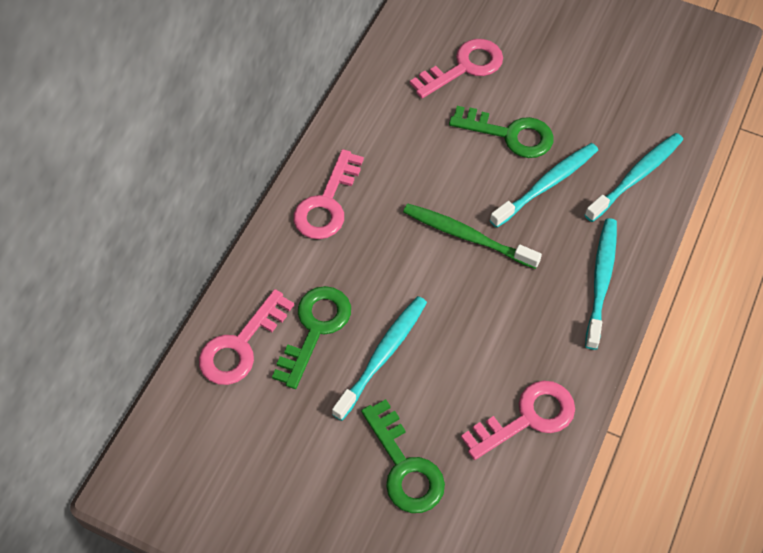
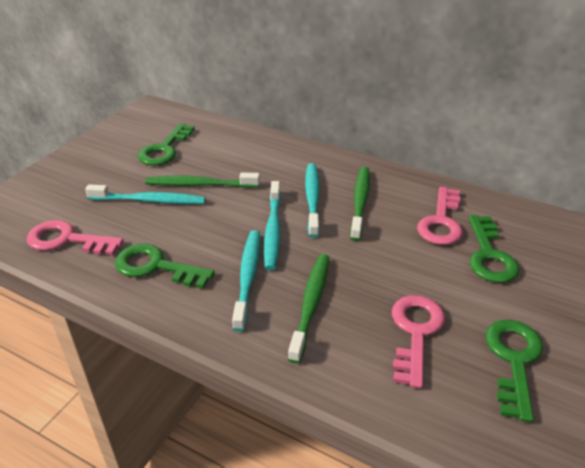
green key: 3 -> 4
green toothbrush: 1 -> 3
pink key: 4 -> 3

